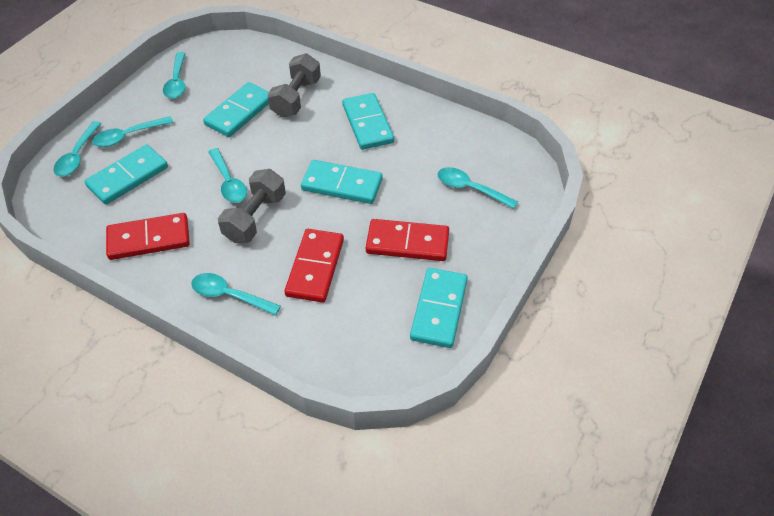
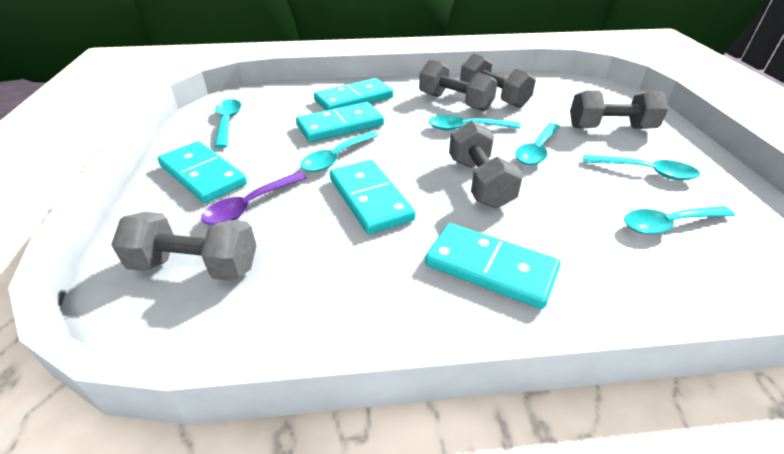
grey dumbbell: 2 -> 5
purple spoon: 0 -> 1
red domino: 3 -> 0

